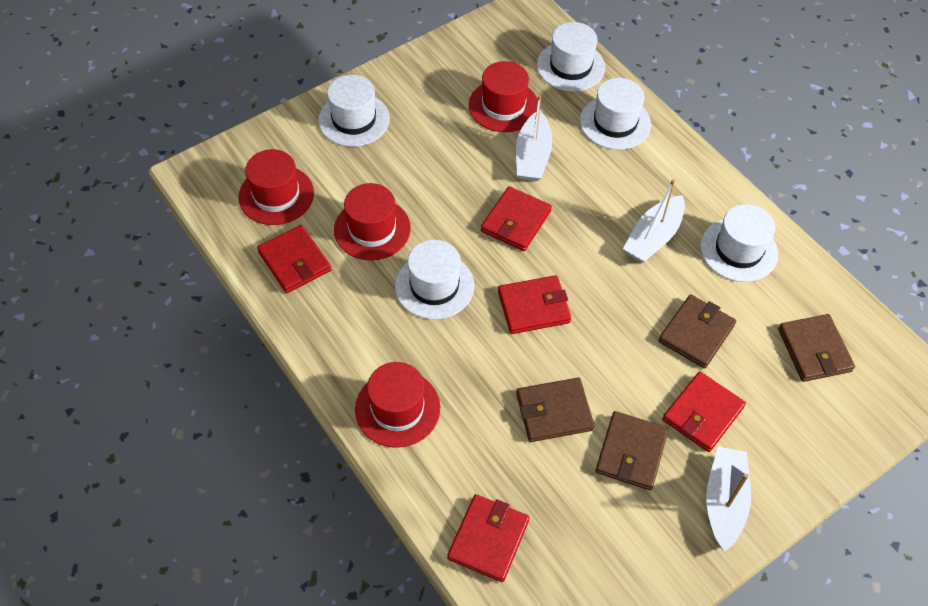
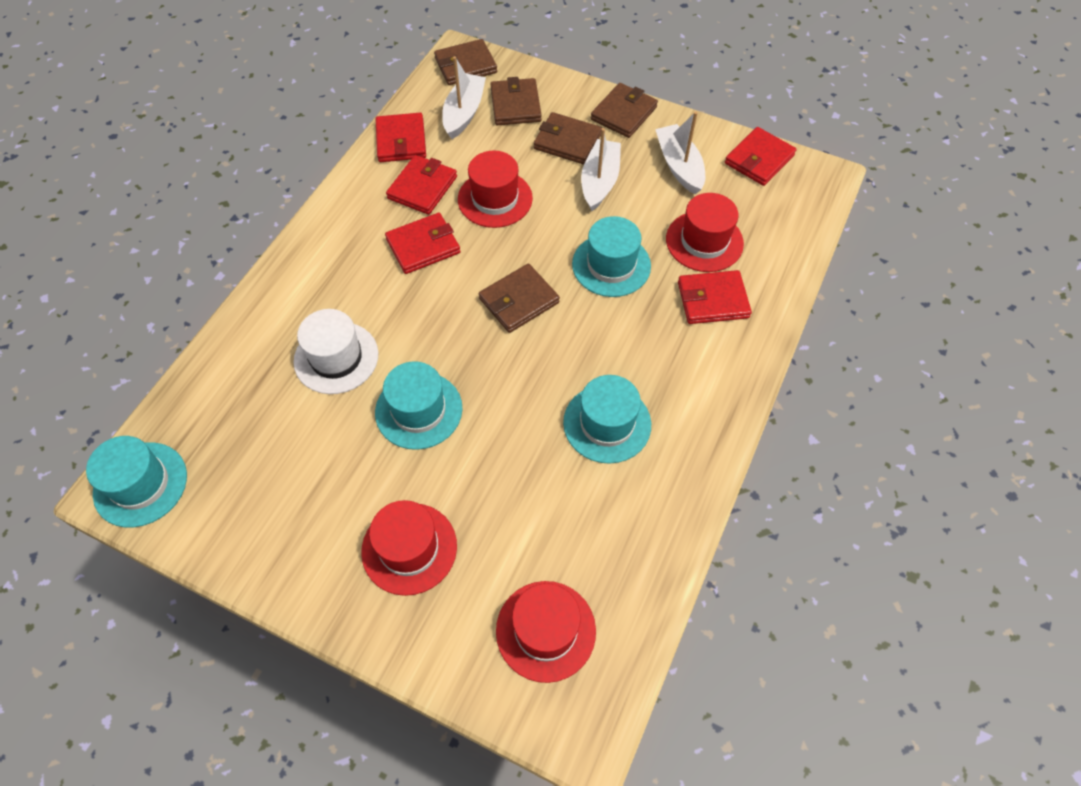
brown wallet: 4 -> 5
turquoise hat: 0 -> 4
white hat: 5 -> 1

